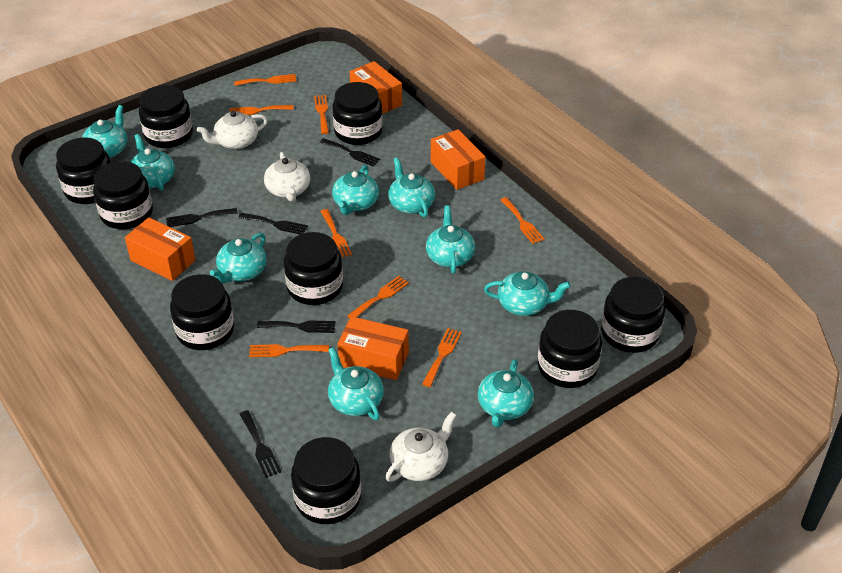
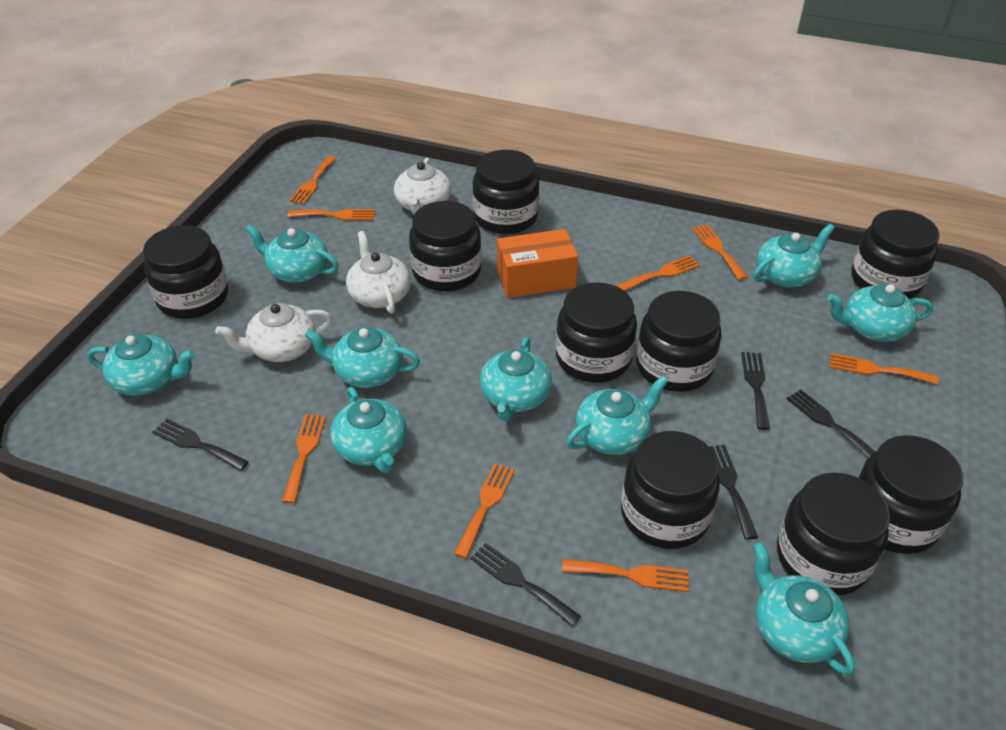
orange box: 4 -> 1

